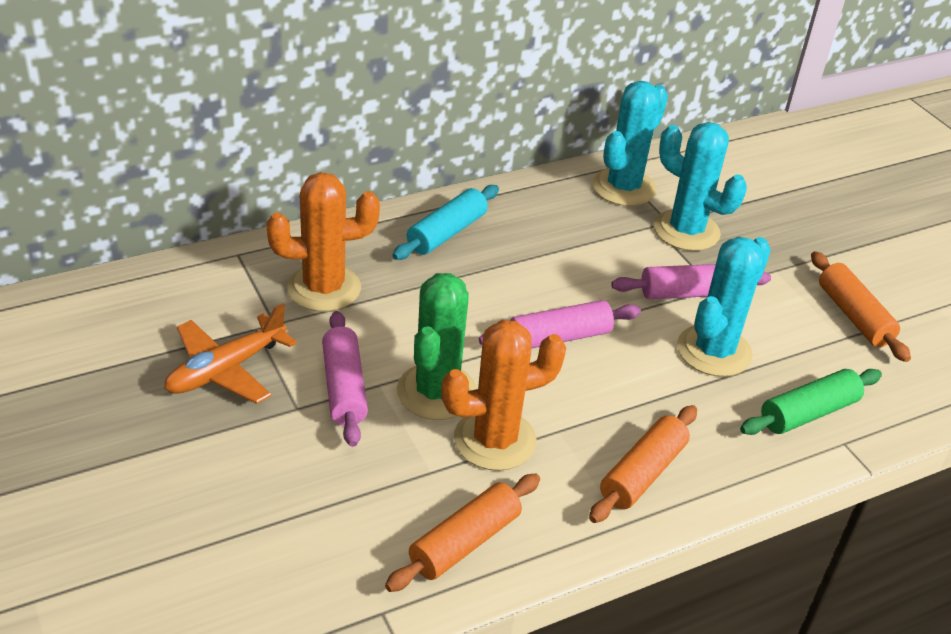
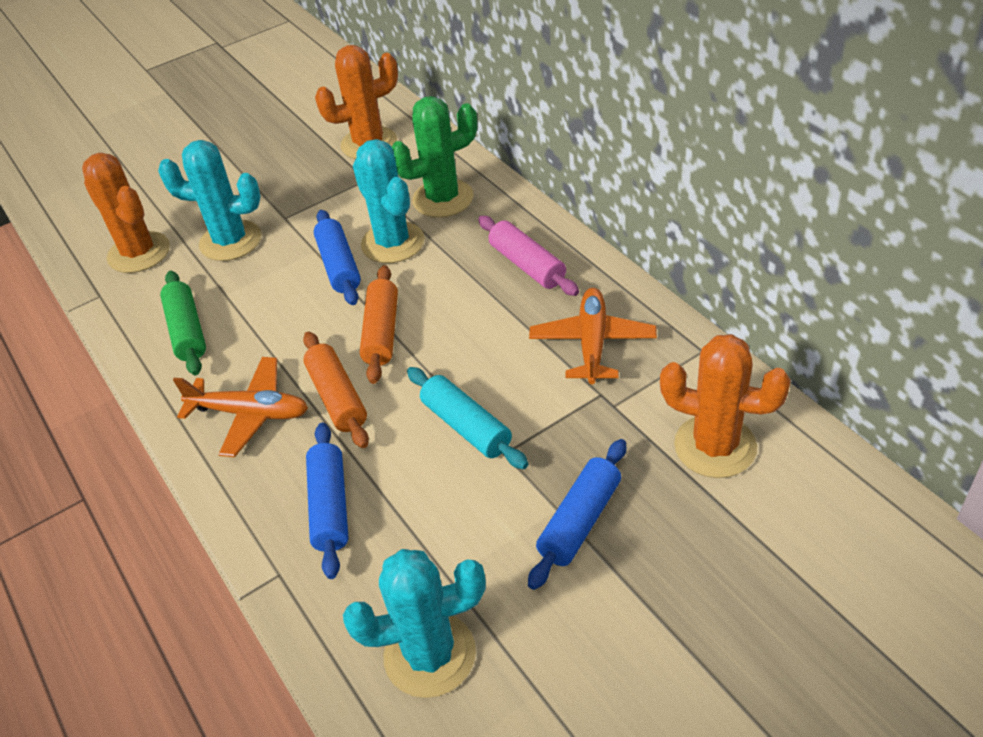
blue rolling pin: 0 -> 3
orange cactus: 2 -> 3
orange plane: 1 -> 2
orange rolling pin: 3 -> 2
pink rolling pin: 3 -> 1

